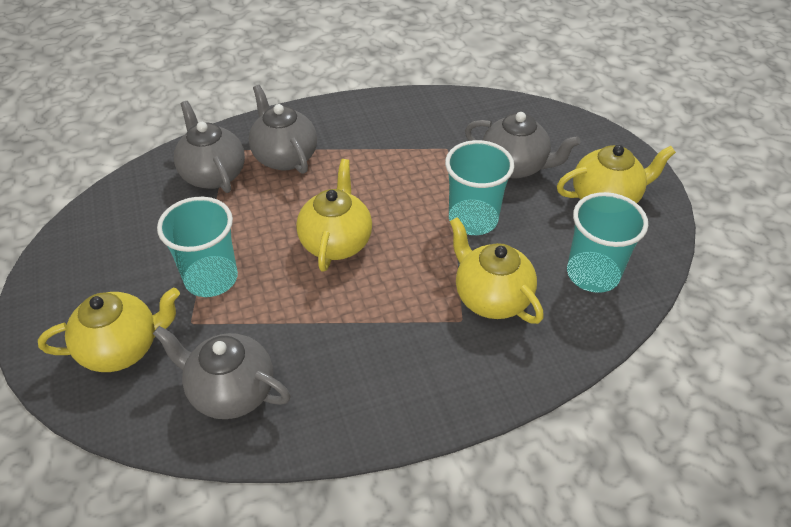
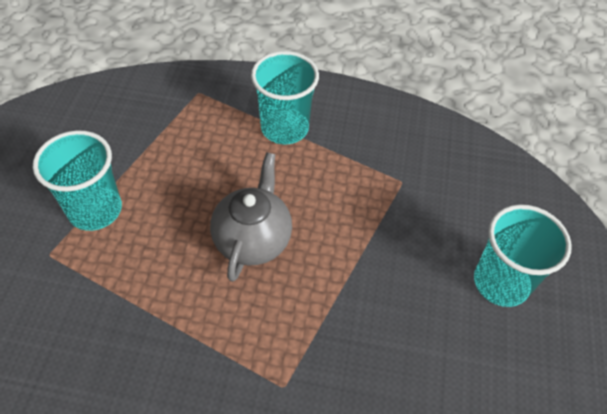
grey teapot: 4 -> 1
yellow teapot: 4 -> 0

